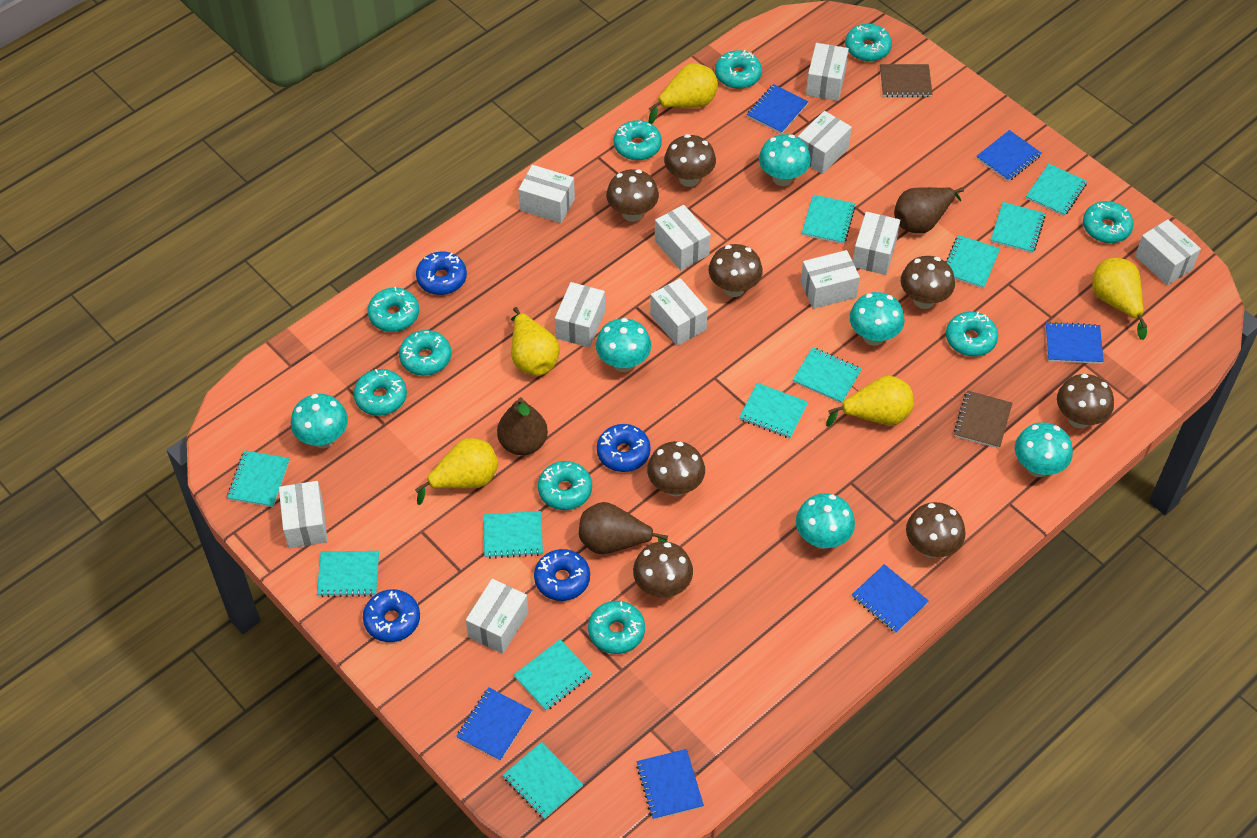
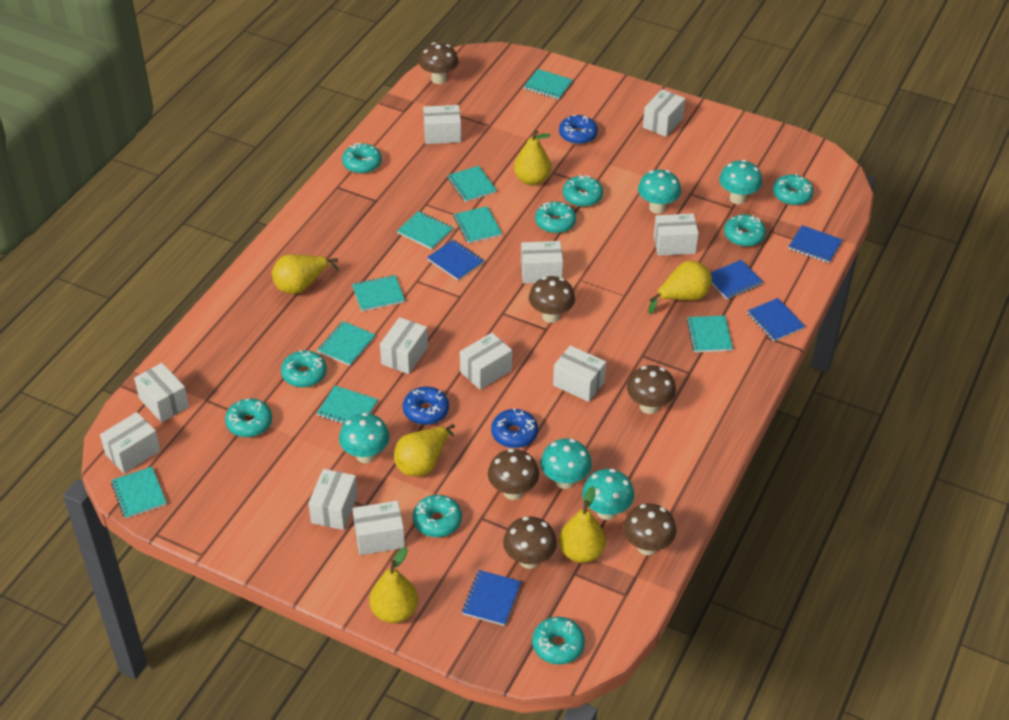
blue donut: 4 -> 3
blue notebook: 6 -> 5
brown mushroom: 8 -> 6
brown notebook: 2 -> 0
brown pear: 3 -> 0
turquoise donut: 10 -> 9
turquoise mushroom: 6 -> 5
turquoise notebook: 11 -> 9
yellow pear: 5 -> 6

